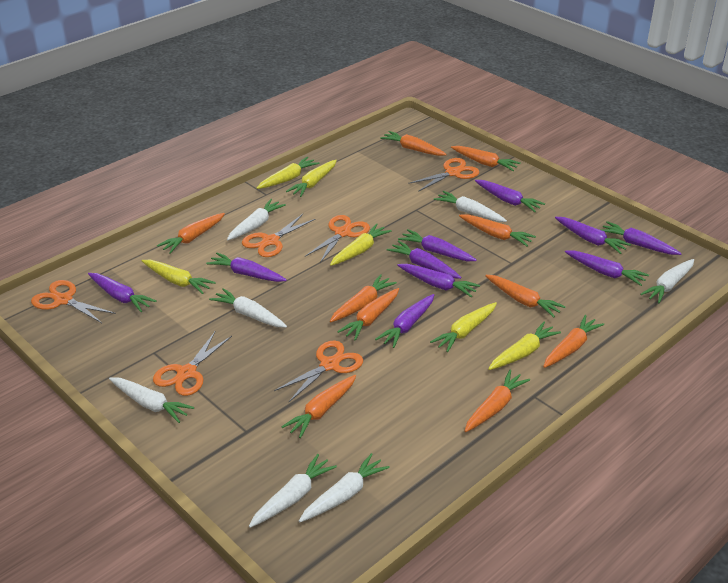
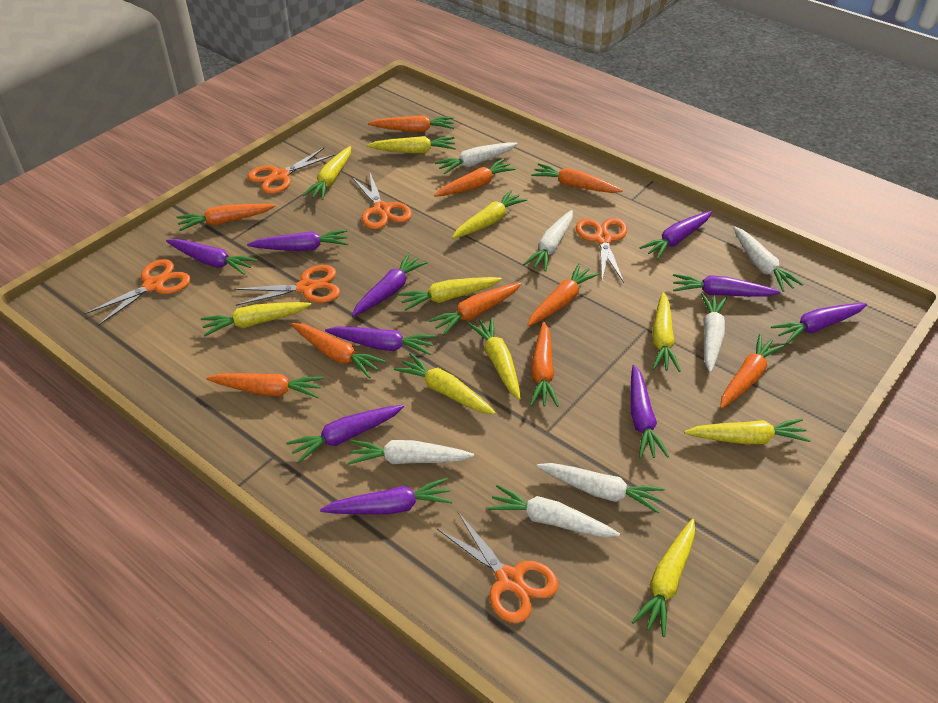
yellow carrot: 6 -> 10

